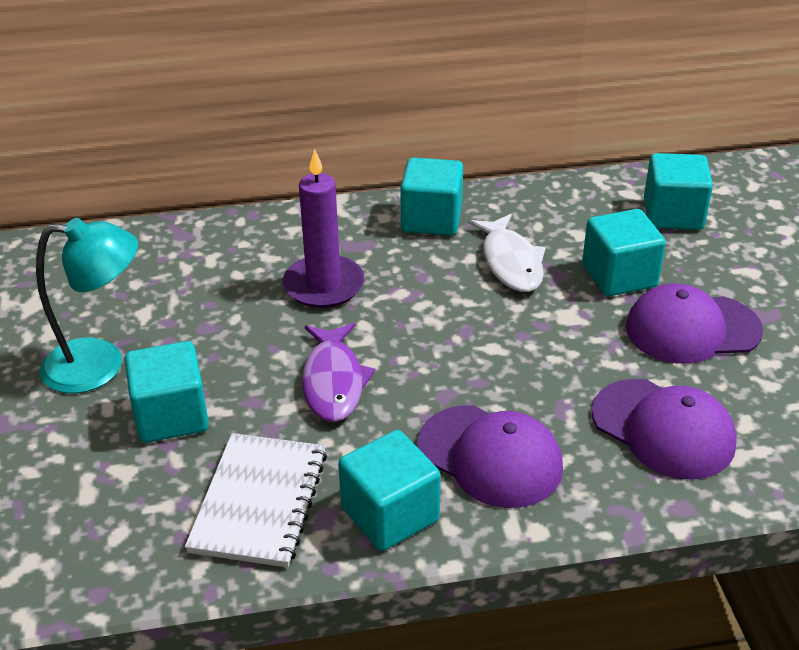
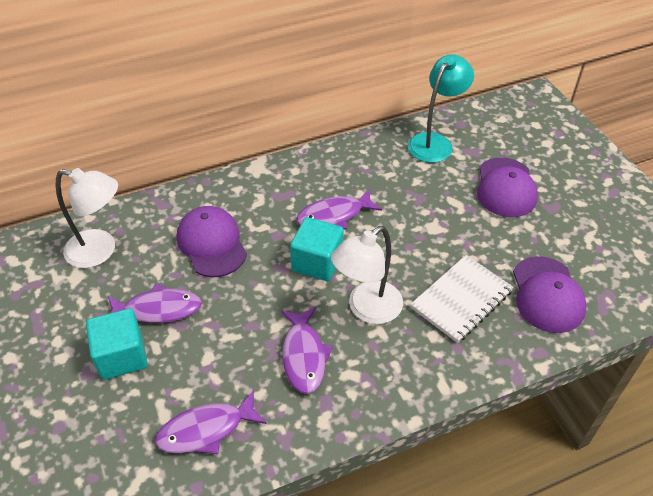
purple candle: 1 -> 0
purple fish: 1 -> 4
turquoise cube: 5 -> 2
white fish: 1 -> 0
white lamp: 0 -> 2

